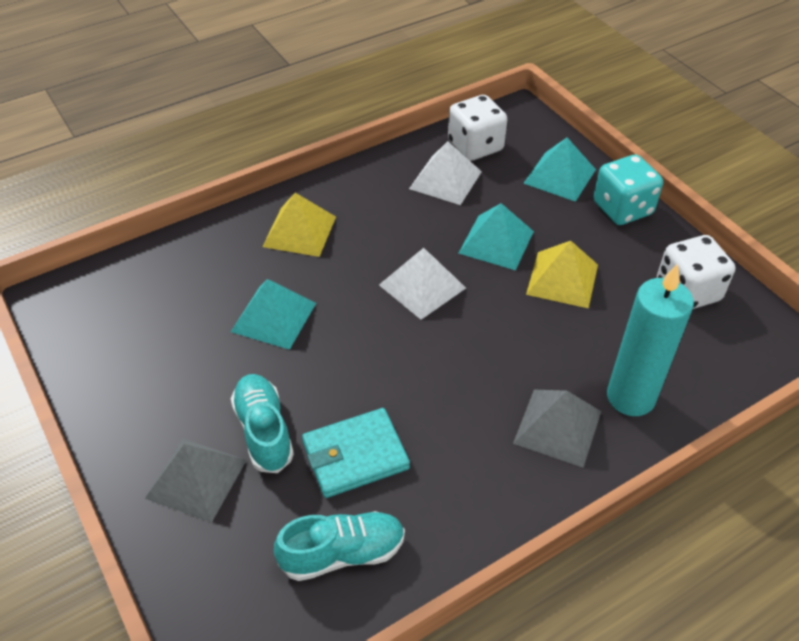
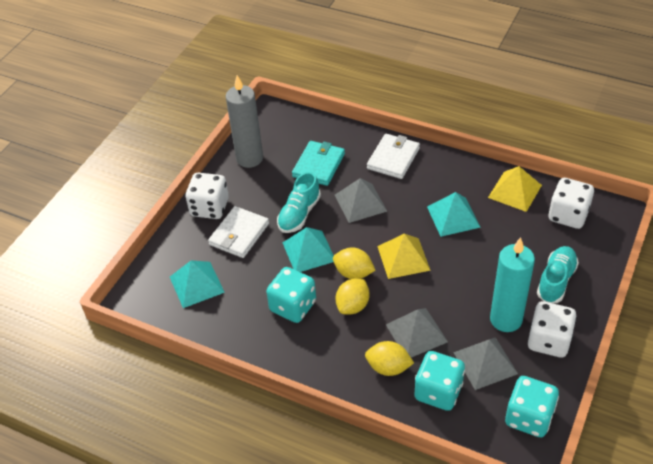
grey candle: 0 -> 1
grey pyramid: 2 -> 3
turquoise dice: 1 -> 3
white dice: 2 -> 3
white pyramid: 2 -> 0
white wallet: 0 -> 2
yellow lemon: 0 -> 3

